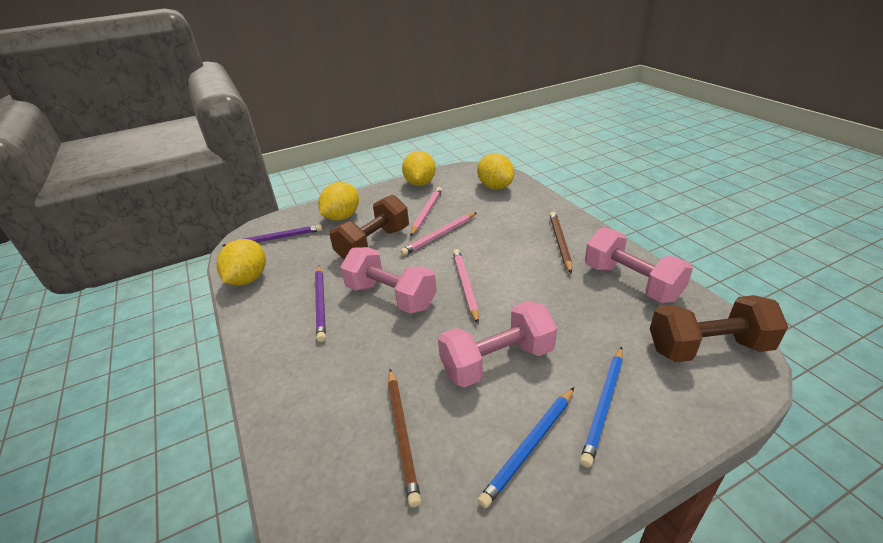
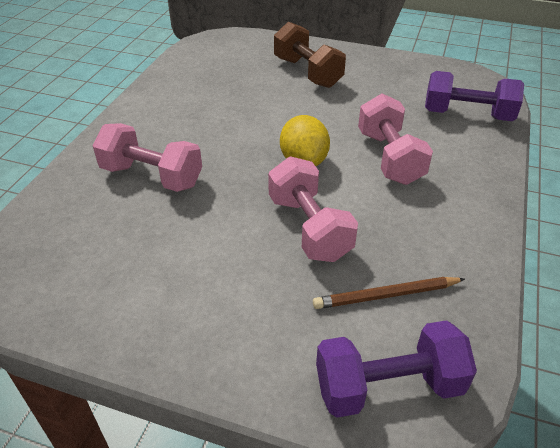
blue pencil: 2 -> 0
brown dumbbell: 2 -> 1
brown pencil: 2 -> 1
pink pencil: 3 -> 0
purple dumbbell: 0 -> 2
purple pencil: 2 -> 0
yellow lemon: 4 -> 1

